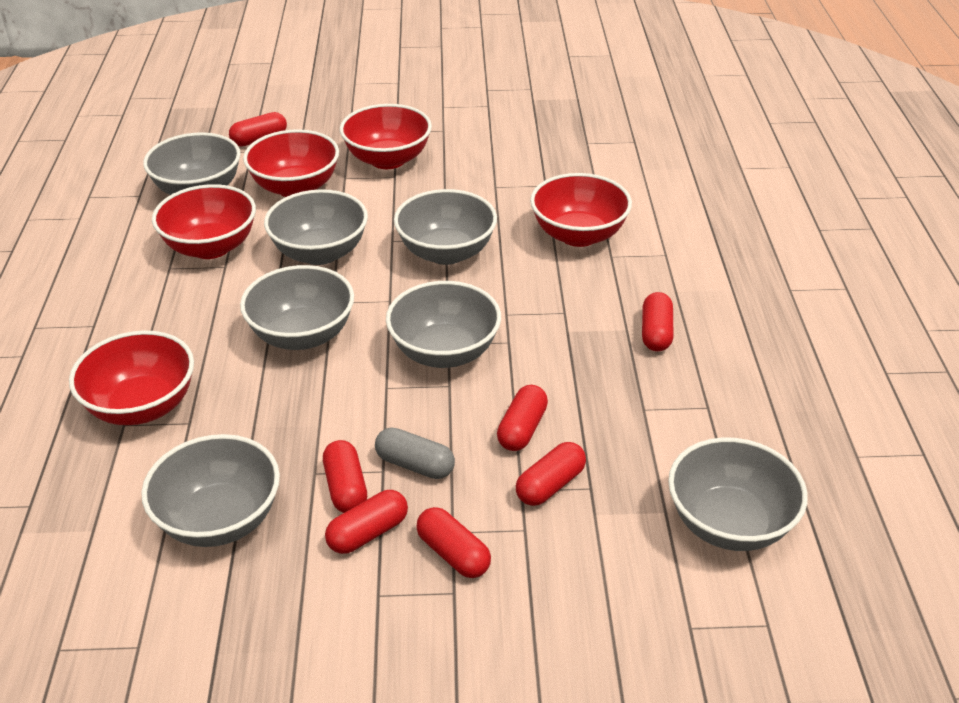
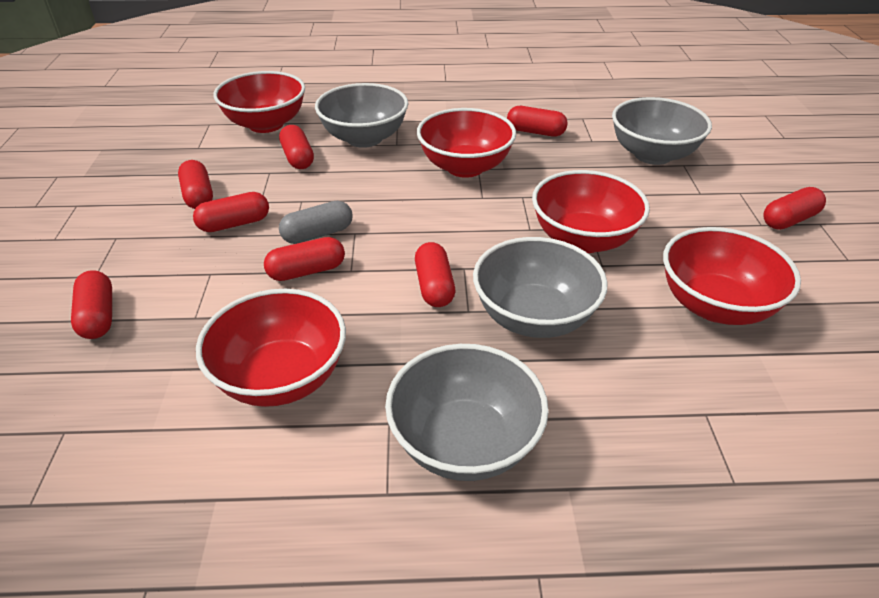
grey bowl: 7 -> 4
red capsule: 7 -> 8

